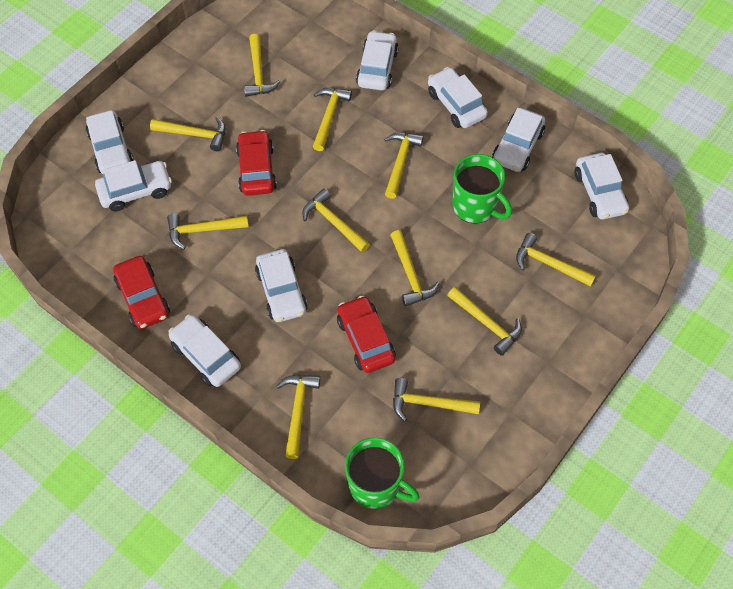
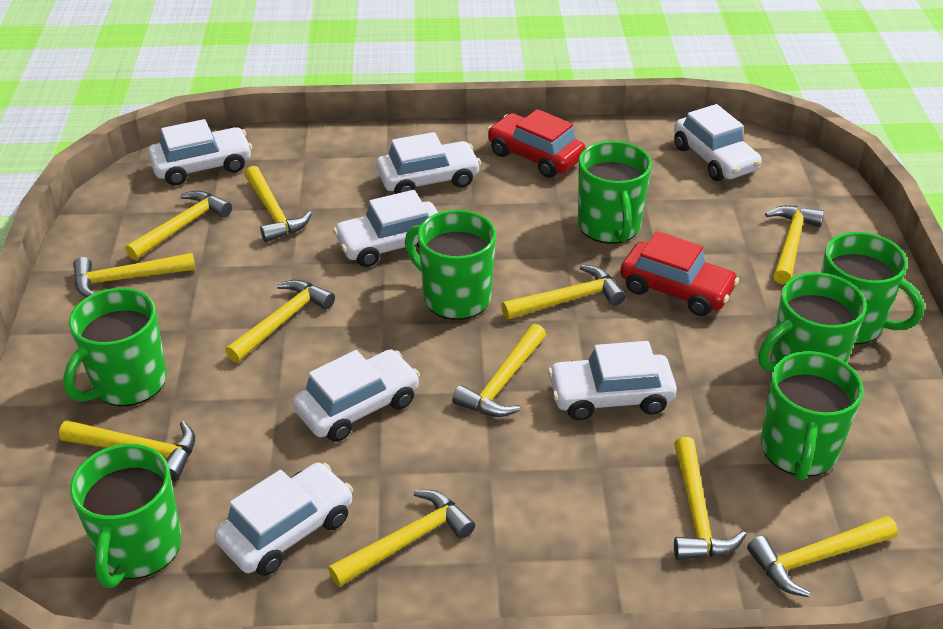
green mug: 2 -> 7
red car: 3 -> 2
white car: 8 -> 7

